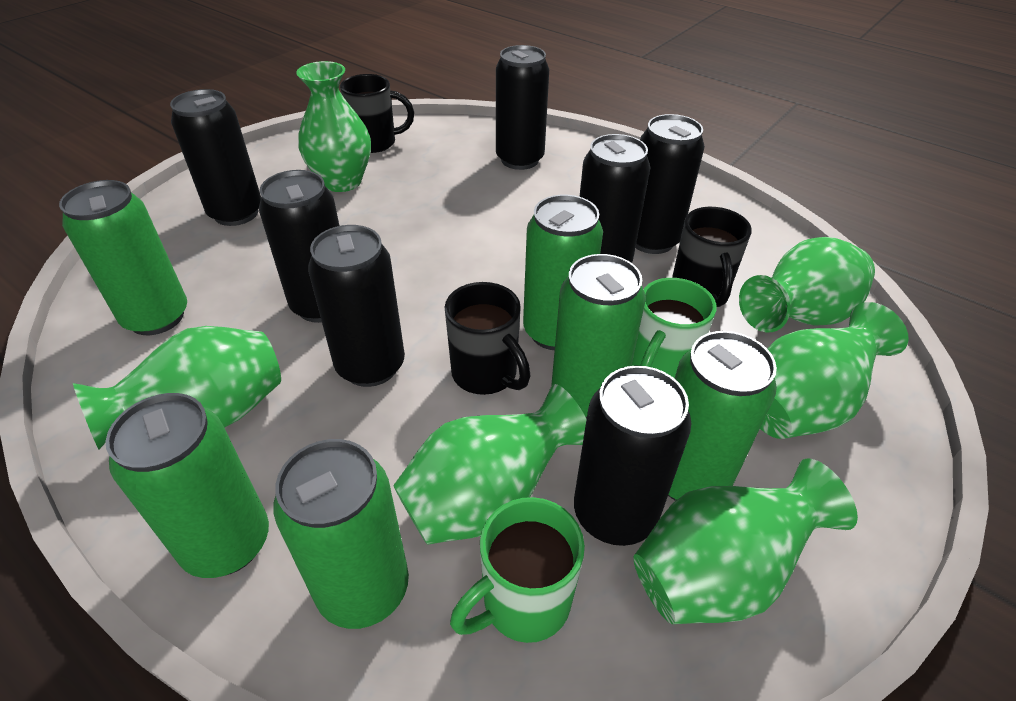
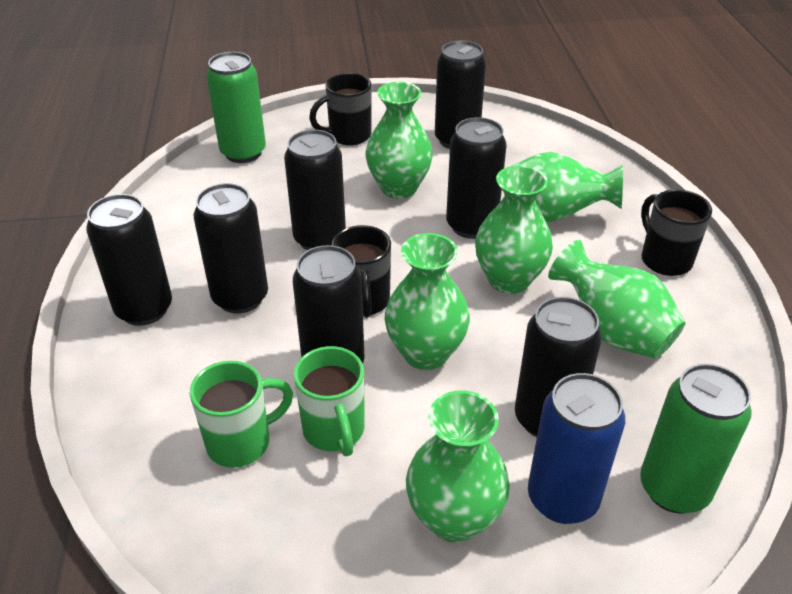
blue can: 0 -> 1
green can: 6 -> 2

